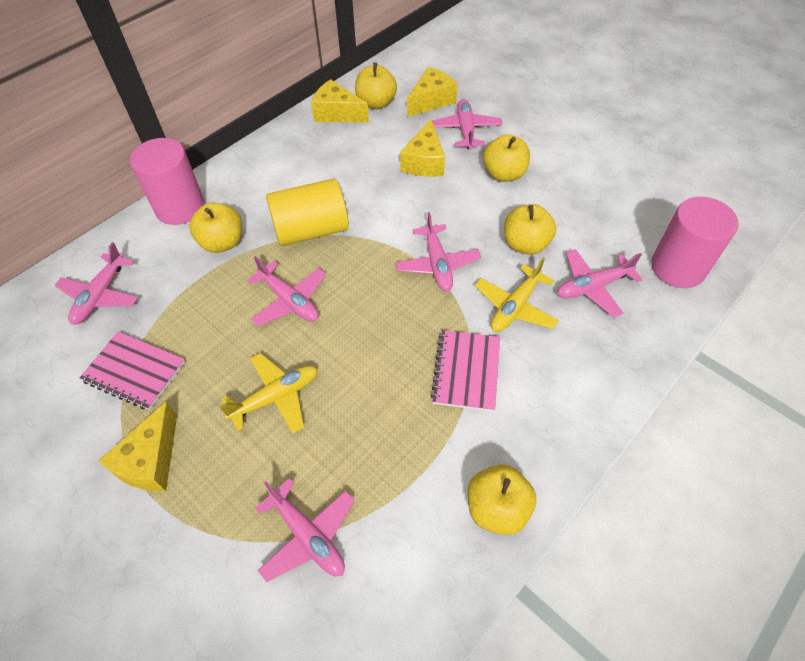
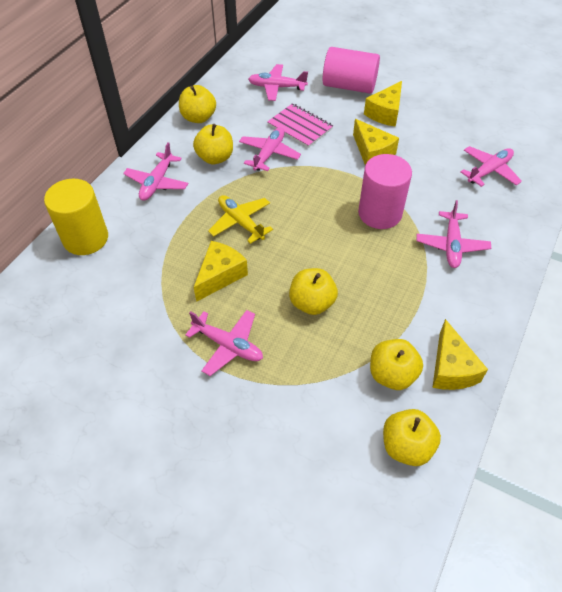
pink notebook: 2 -> 1
yellow plane: 2 -> 1

